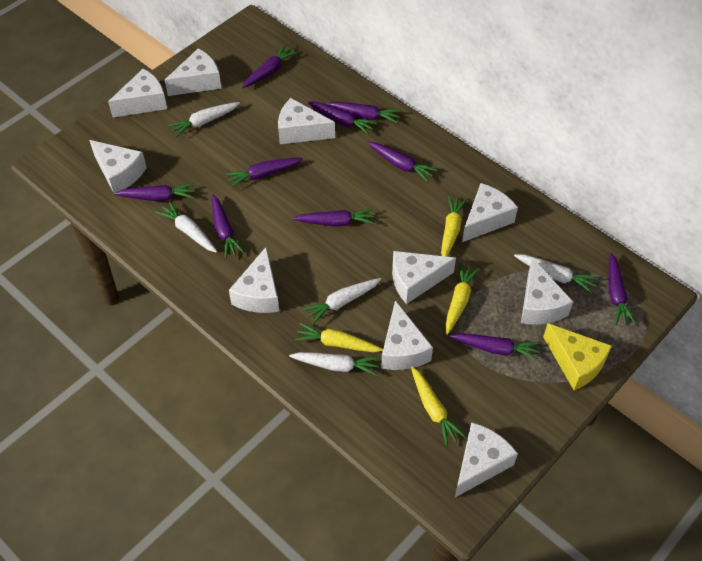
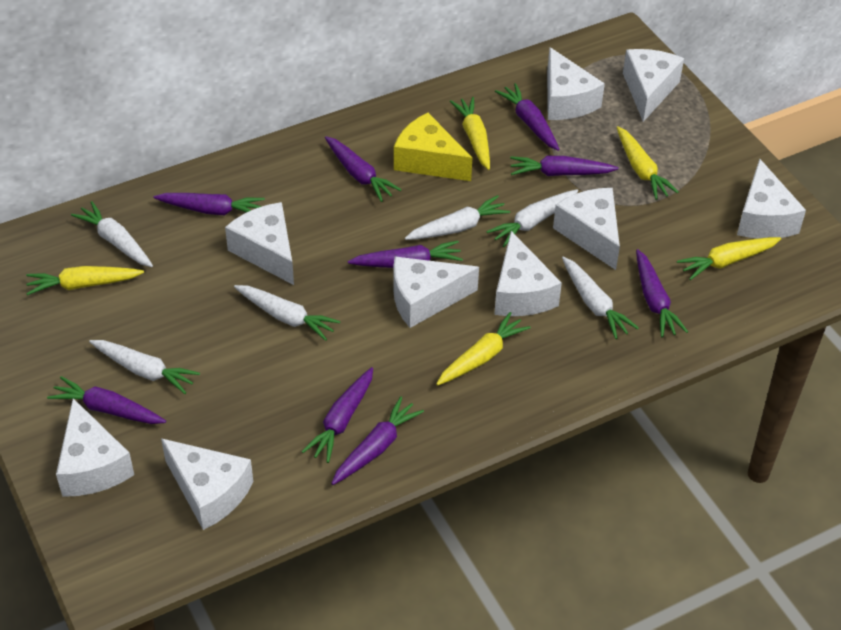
purple carrot: 10 -> 9
white carrot: 5 -> 6
white cheese: 10 -> 9
yellow carrot: 4 -> 5

